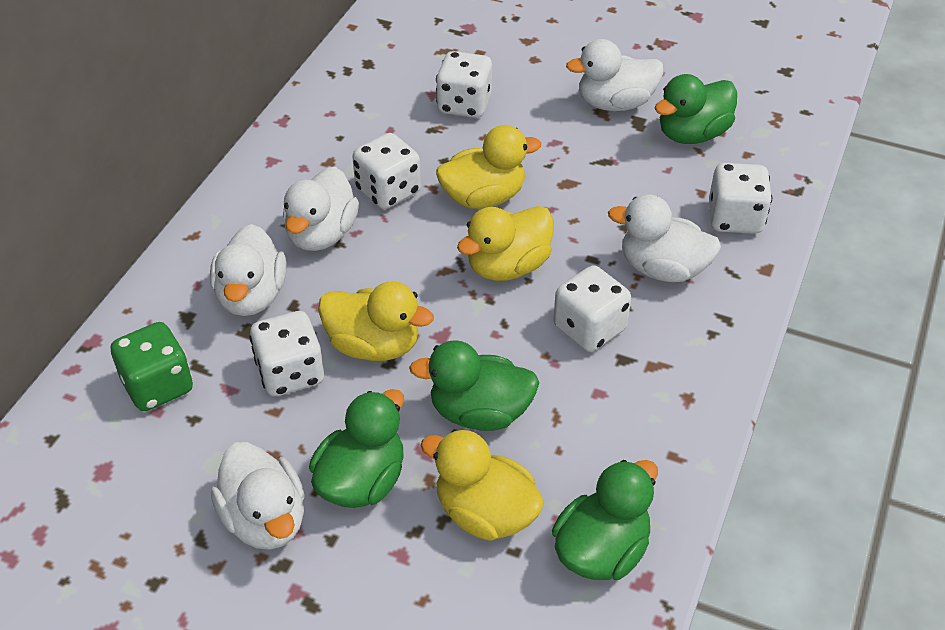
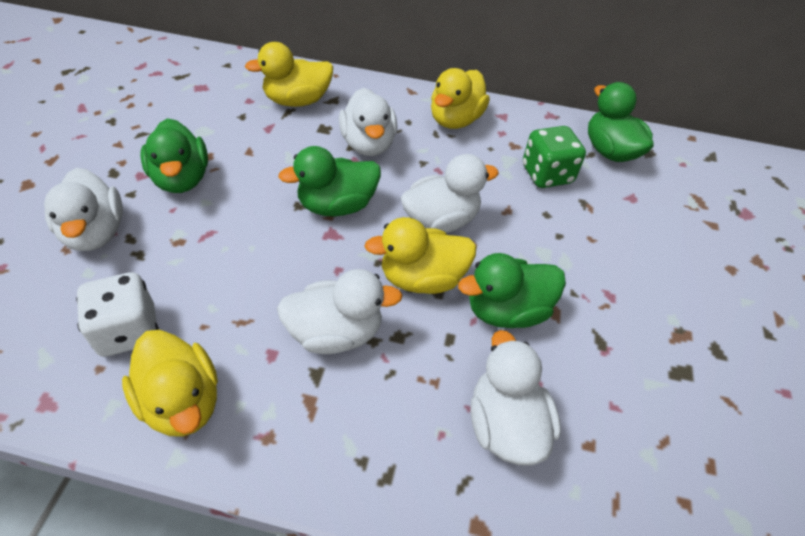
white dice: 5 -> 1

